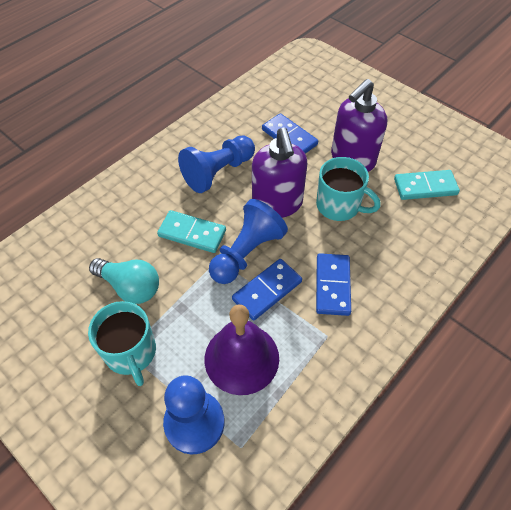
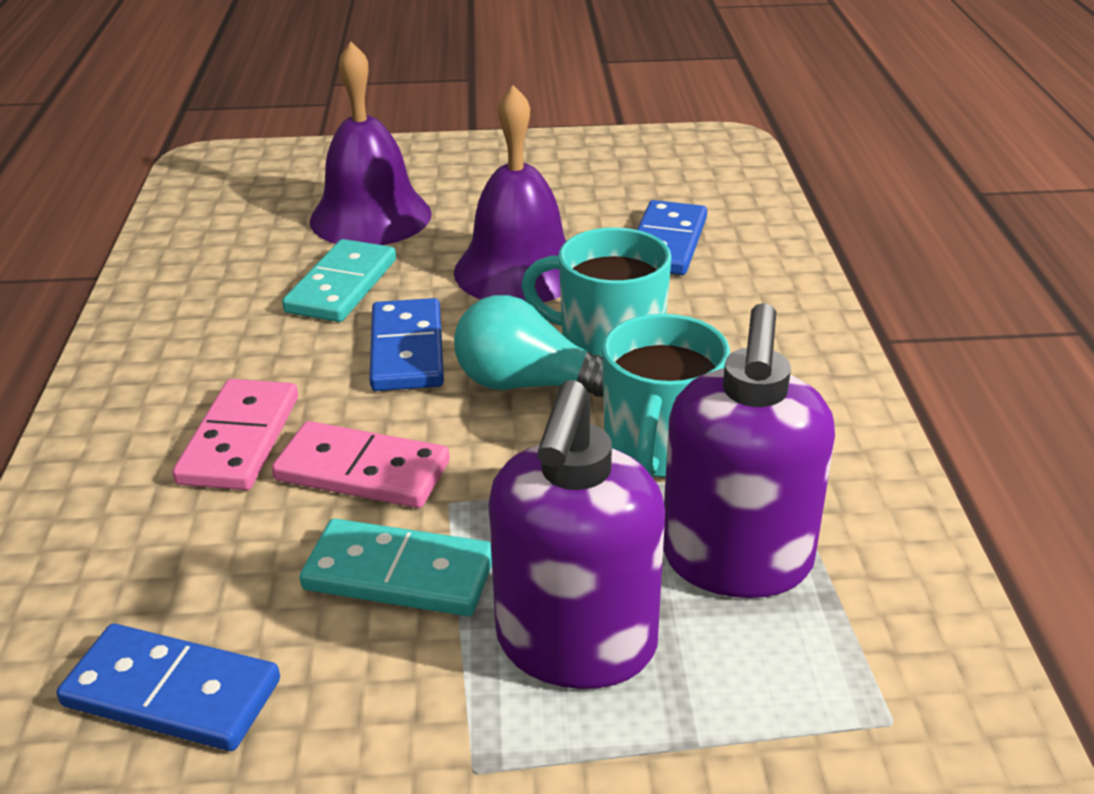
blue pawn: 3 -> 0
pink domino: 0 -> 2
purple bell: 1 -> 2

